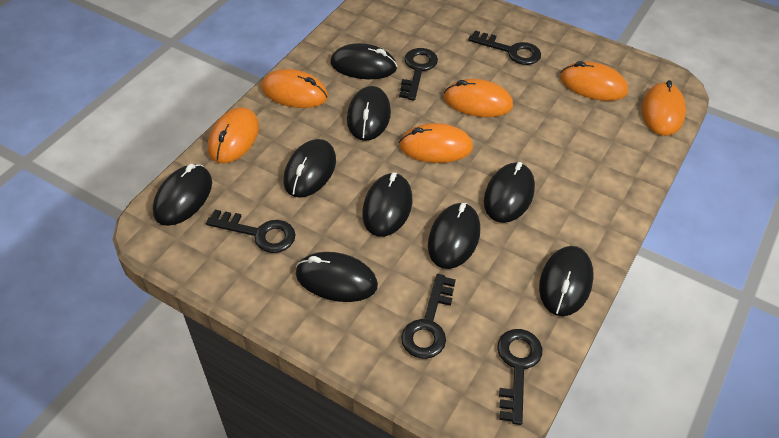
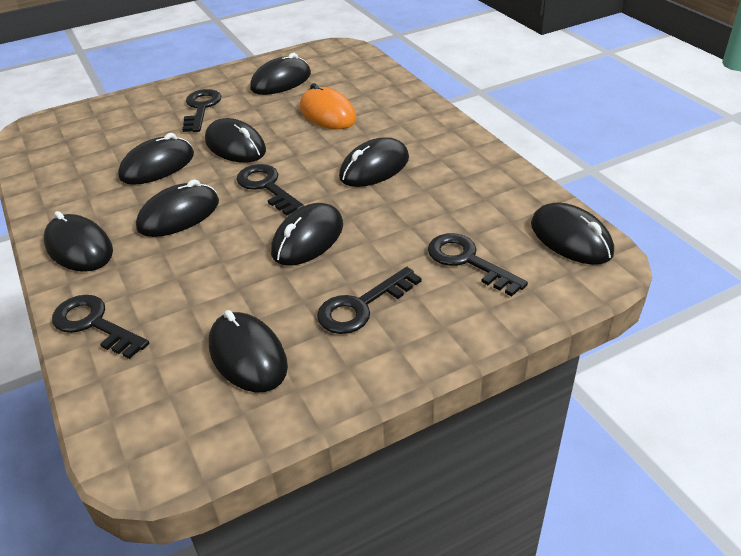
orange mouse: 6 -> 1

